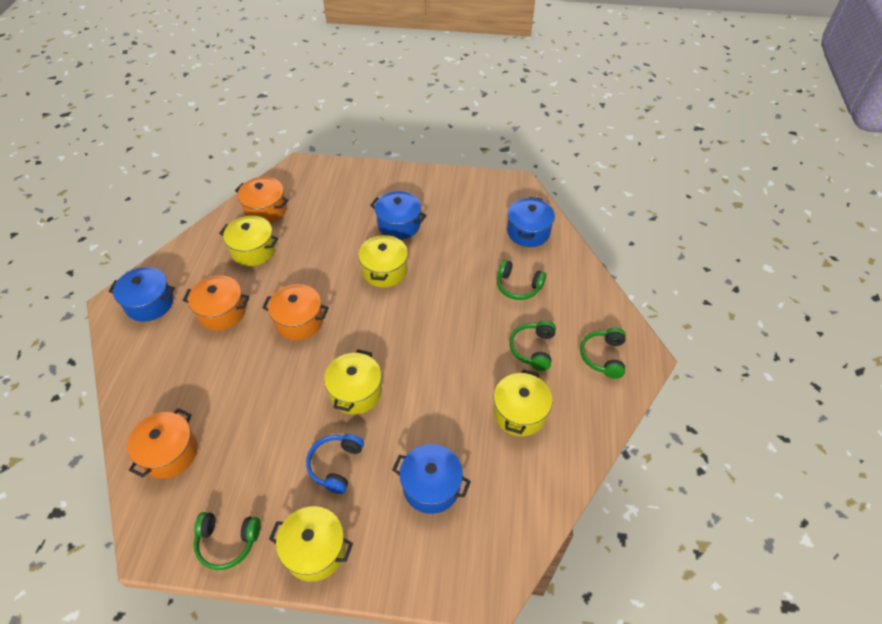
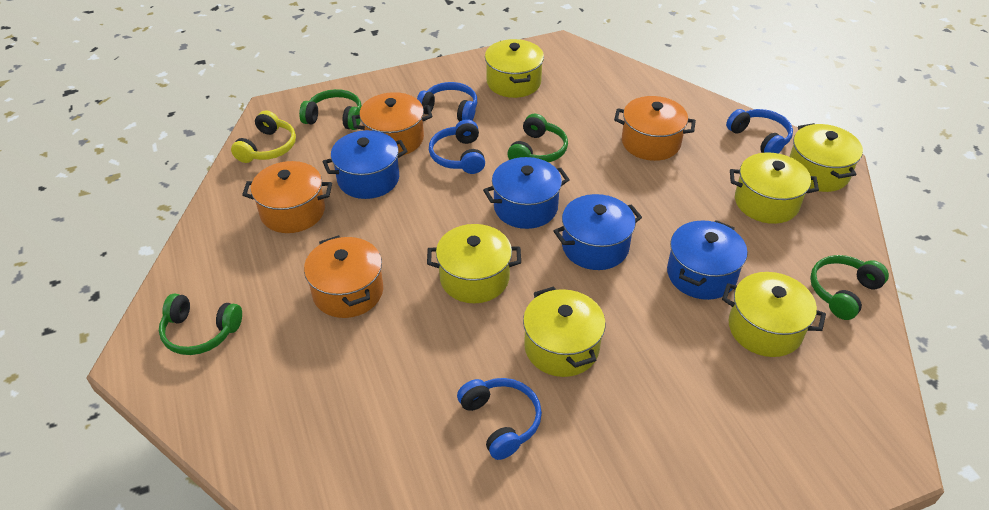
blue headphones: 1 -> 4
yellow headphones: 0 -> 1
yellow pot: 5 -> 6

